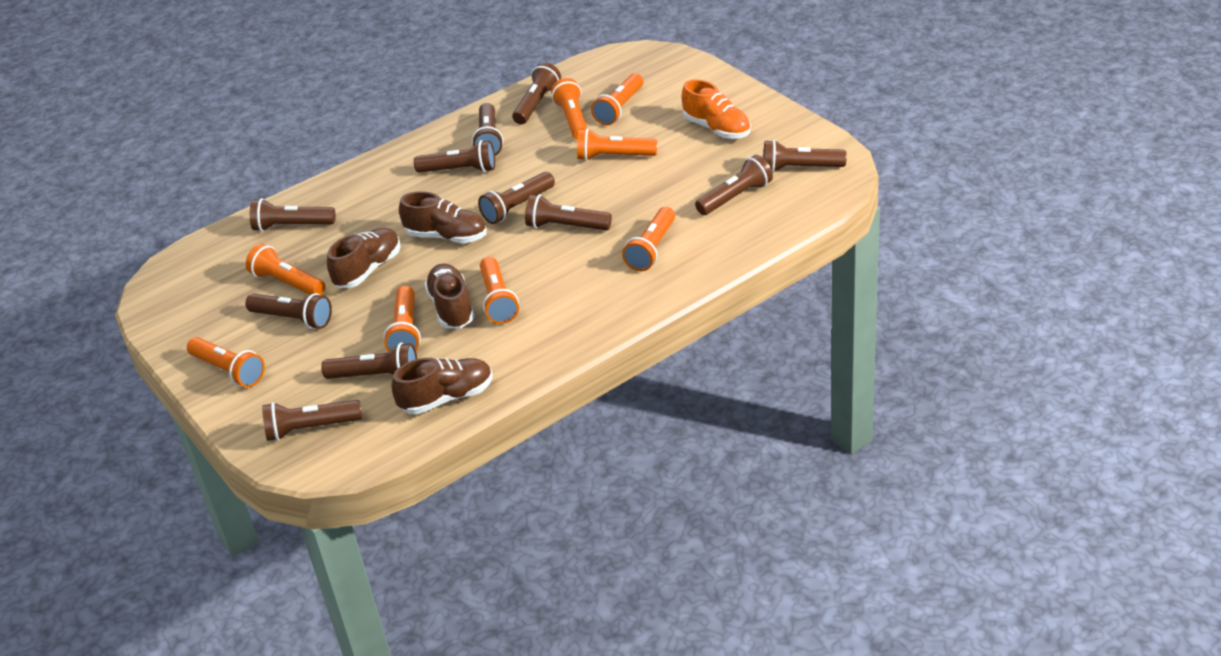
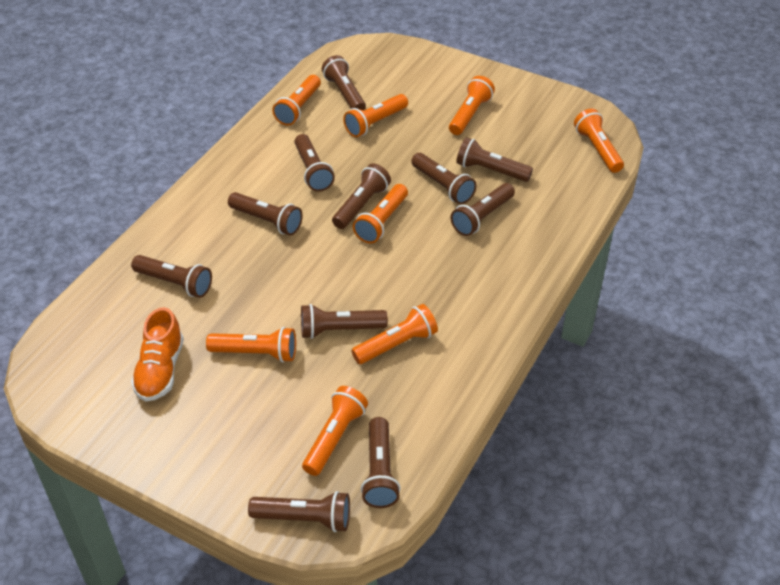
brown shoe: 4 -> 0

